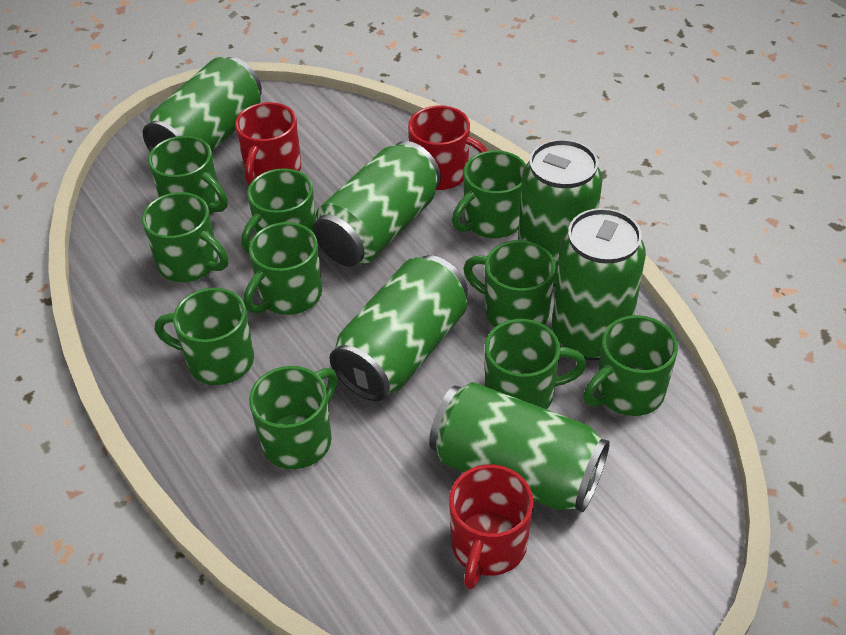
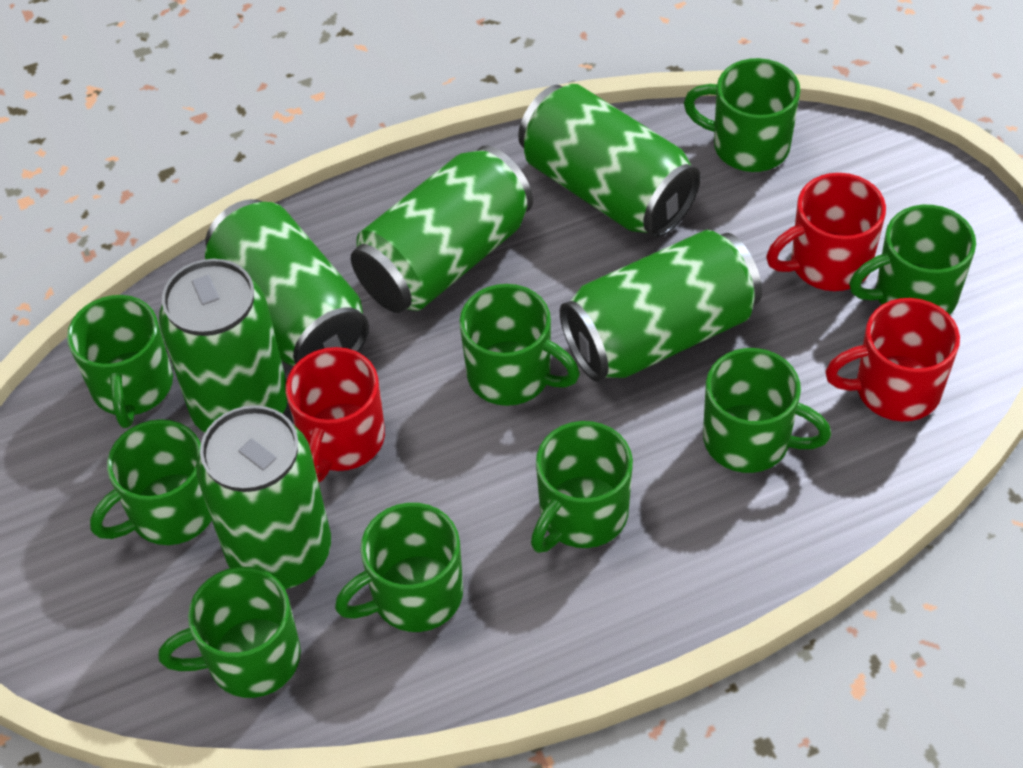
green mug: 10 -> 9

